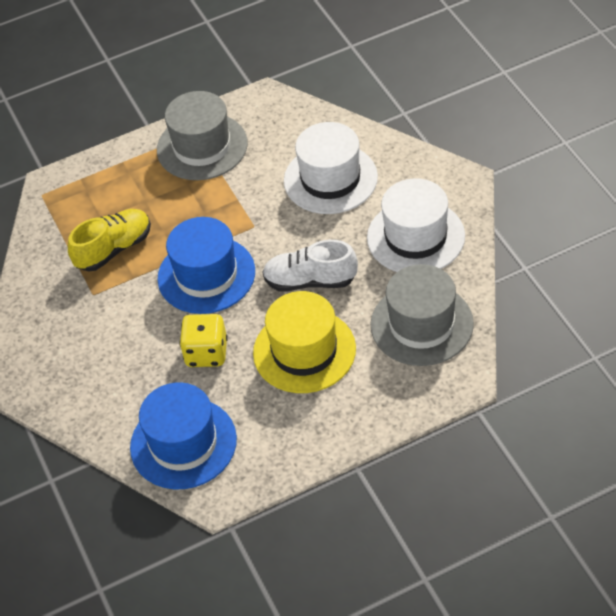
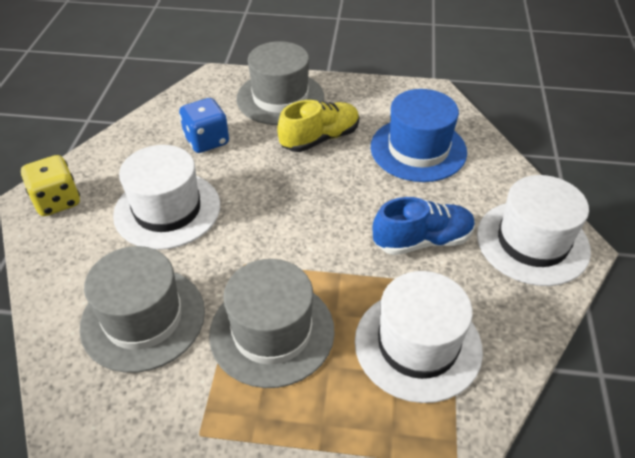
blue dice: 0 -> 1
blue hat: 2 -> 1
blue shoe: 0 -> 1
grey hat: 2 -> 3
white hat: 2 -> 3
white shoe: 1 -> 0
yellow hat: 1 -> 0

